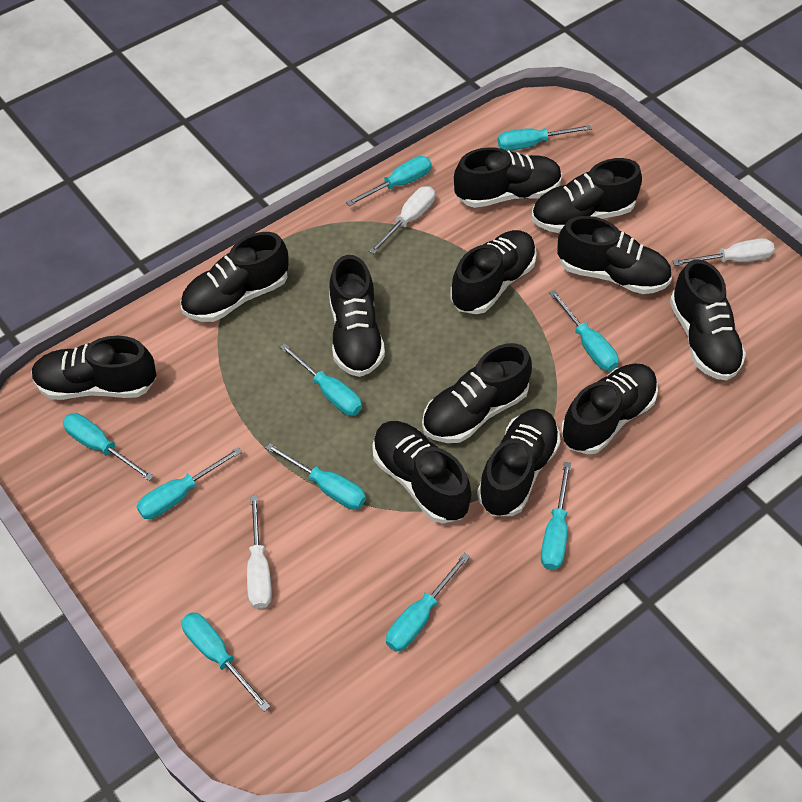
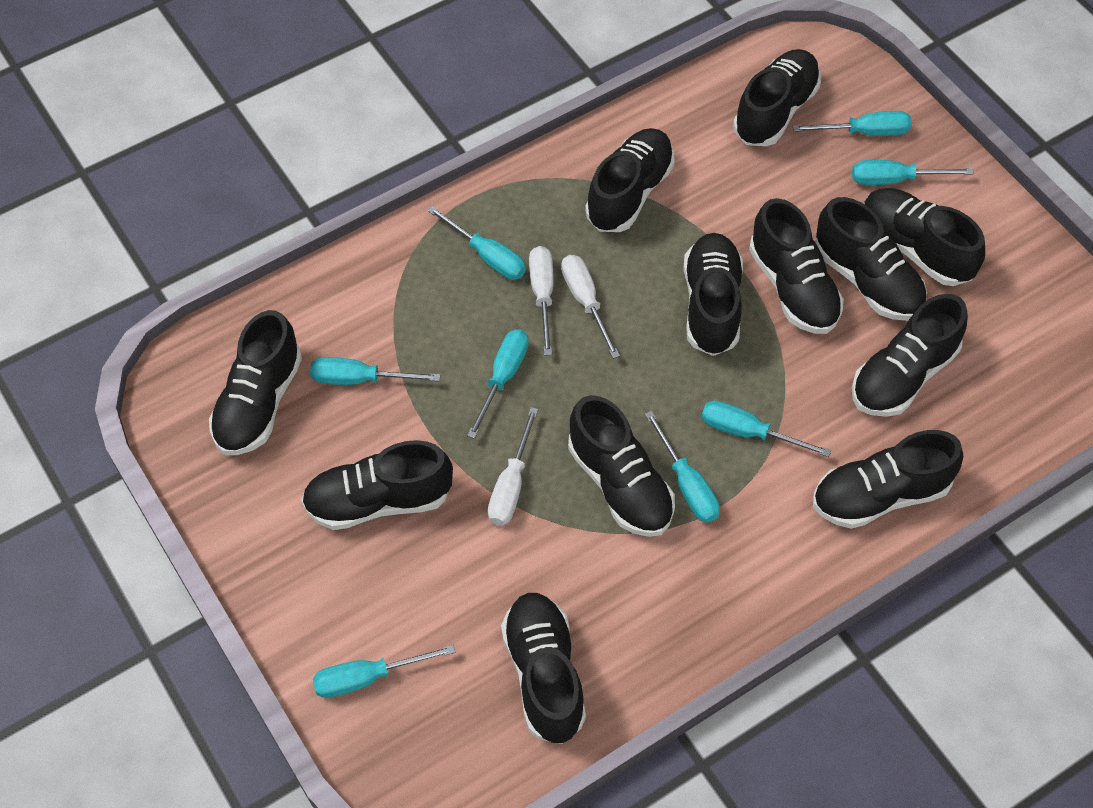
turquoise screwdriver: 10 -> 8

